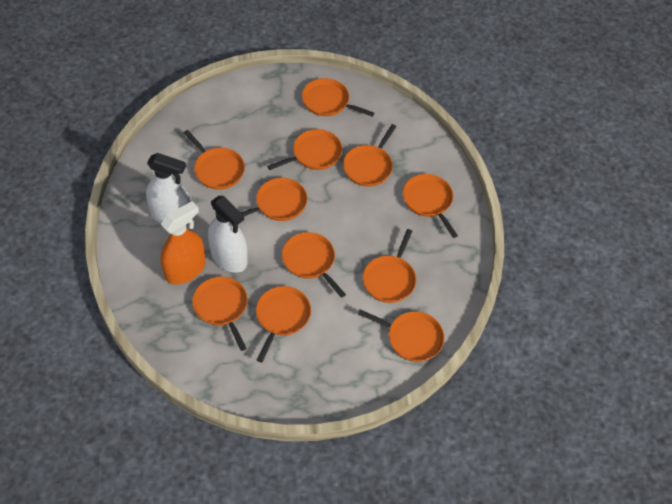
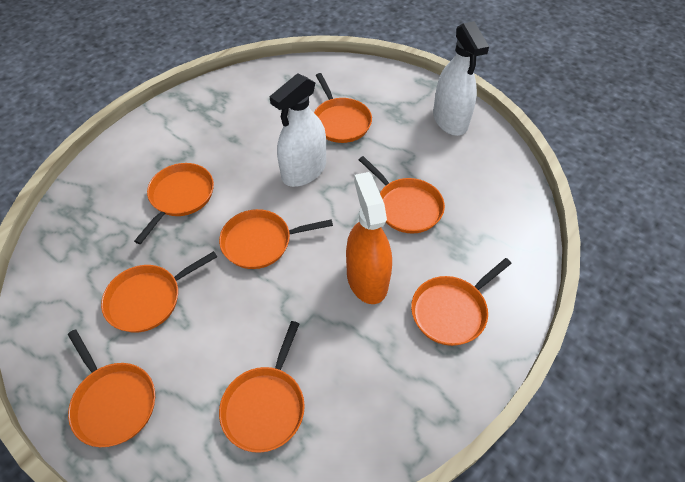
orange pan: 11 -> 8

